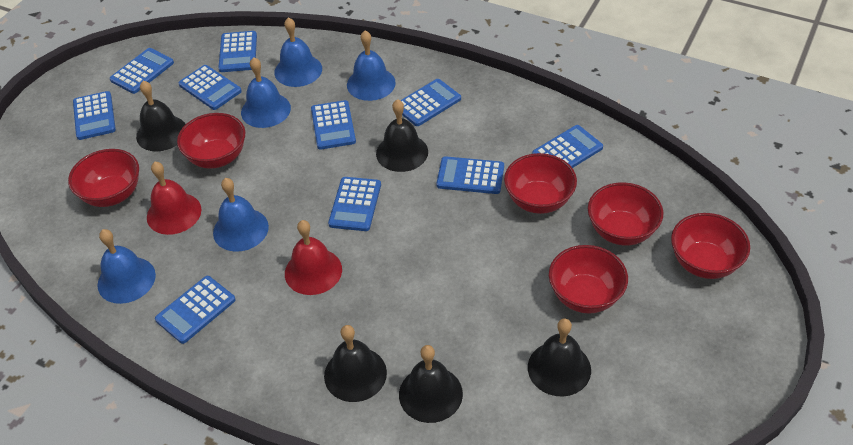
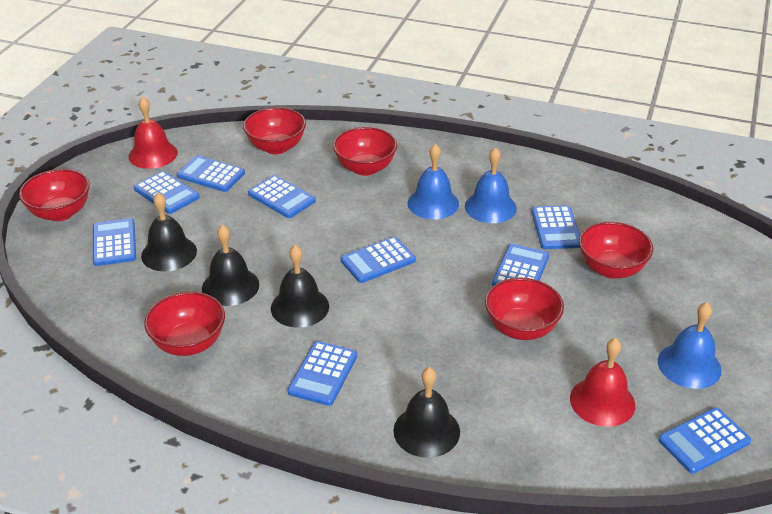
black bell: 5 -> 4
blue bell: 5 -> 3
blue calculator: 10 -> 9

